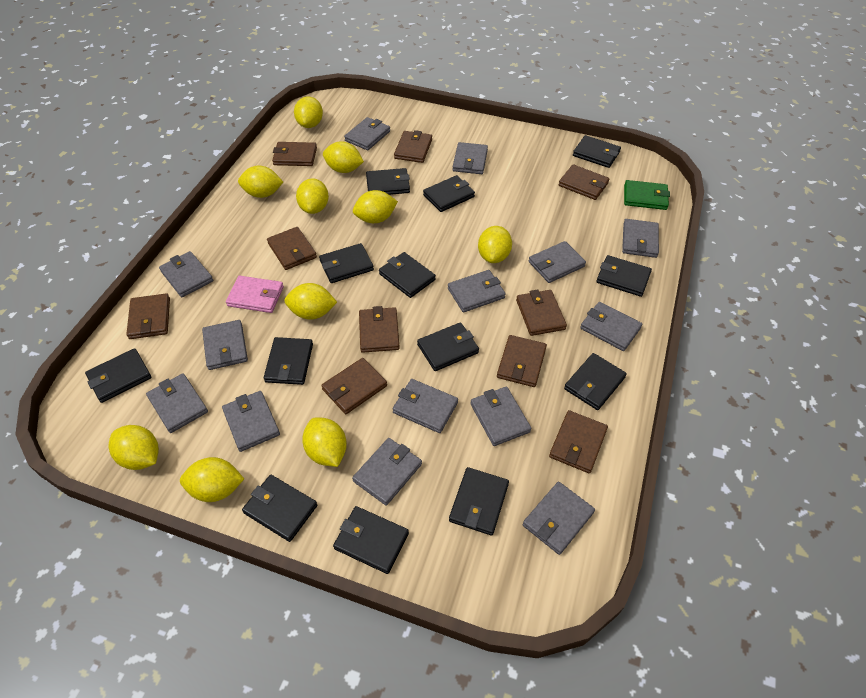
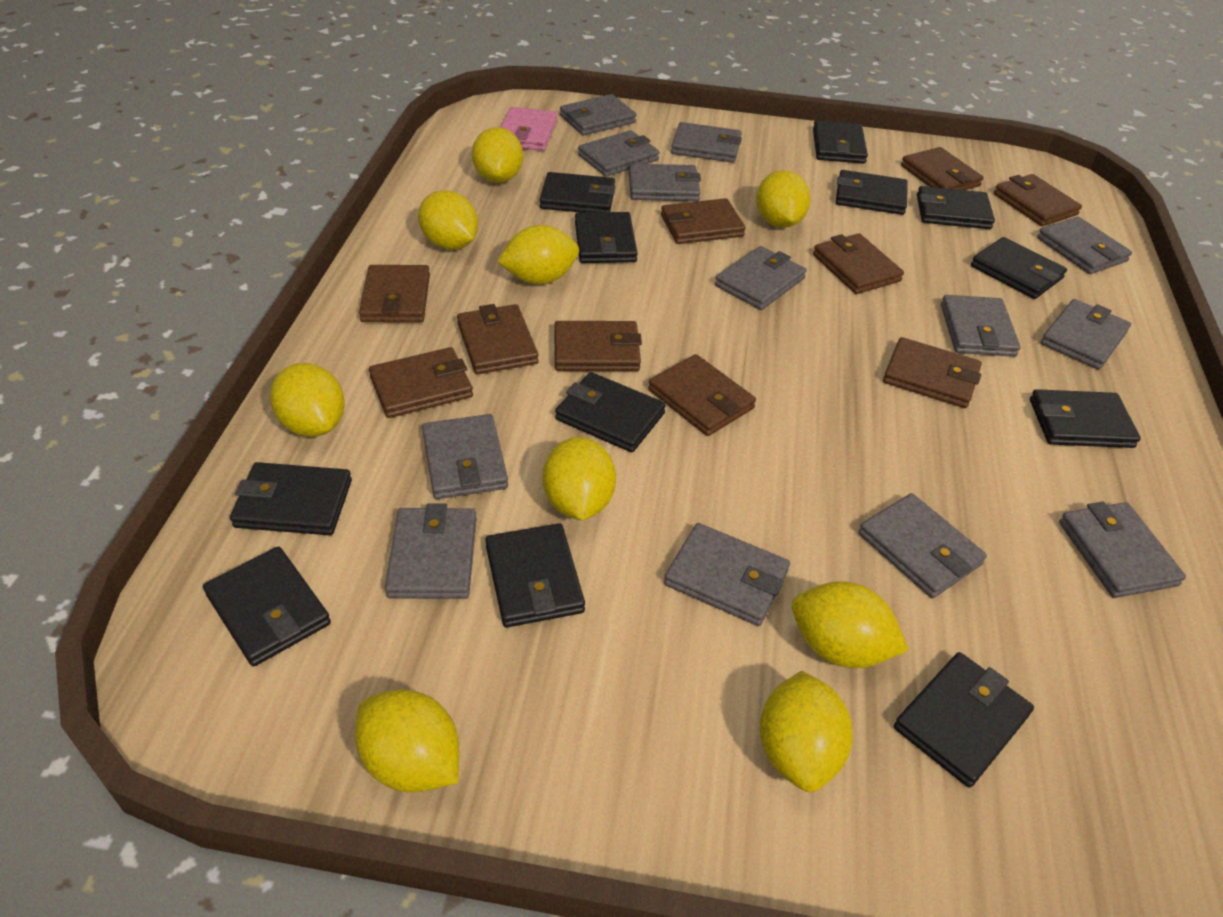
black wallet: 13 -> 12
green wallet: 1 -> 0
grey wallet: 14 -> 13
yellow lemon: 10 -> 9

